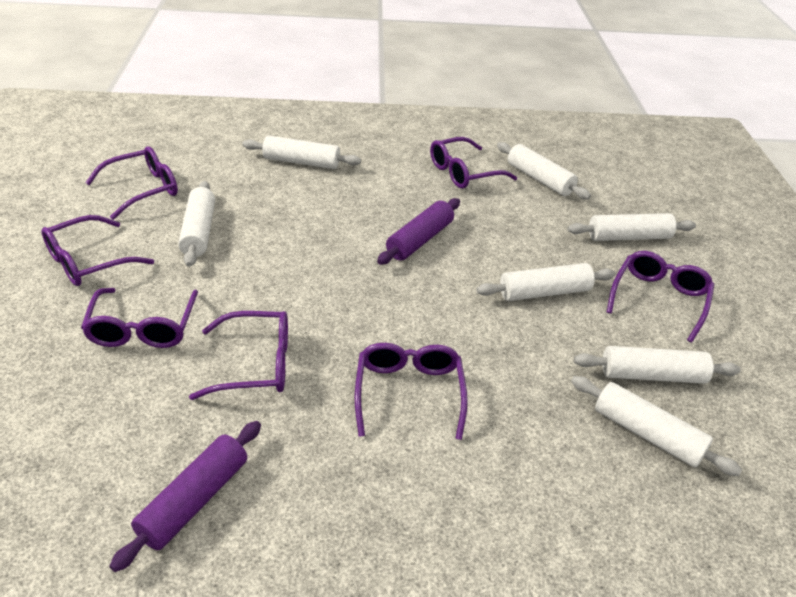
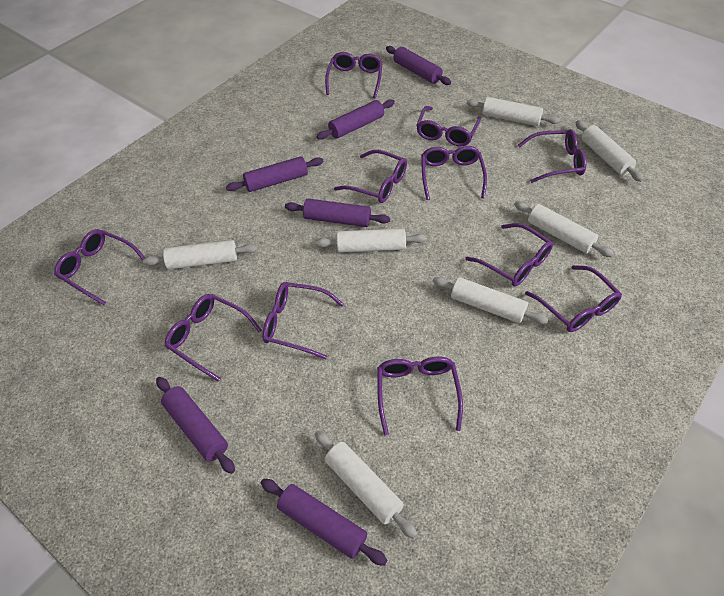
purple glasses: 7 -> 11
purple rolling pin: 2 -> 6

